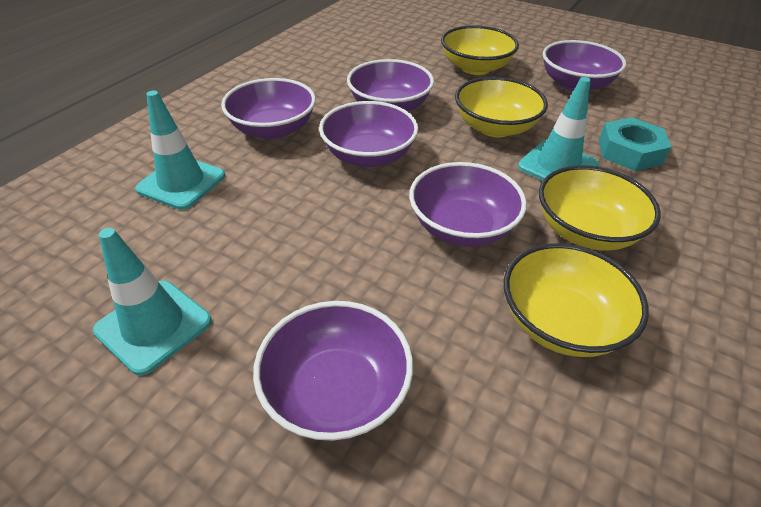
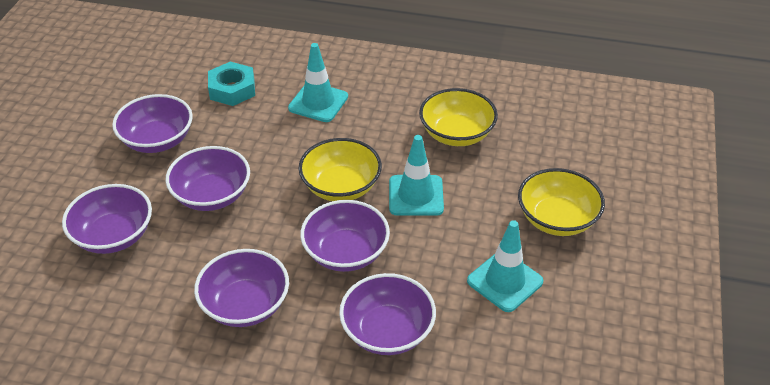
yellow bowl: 4 -> 3

